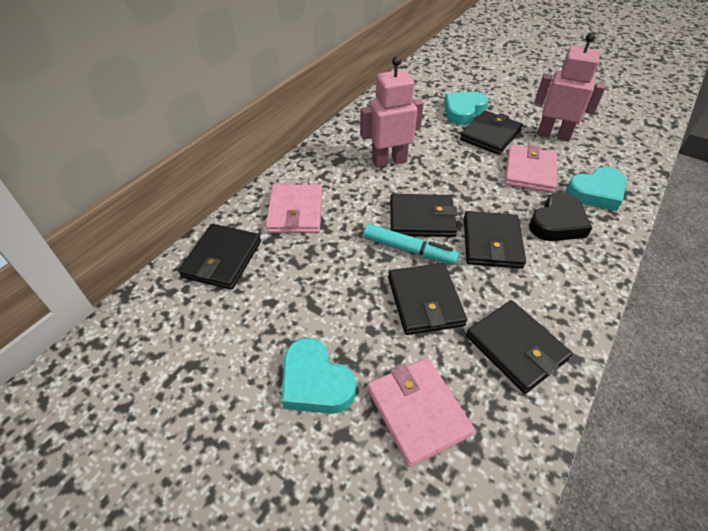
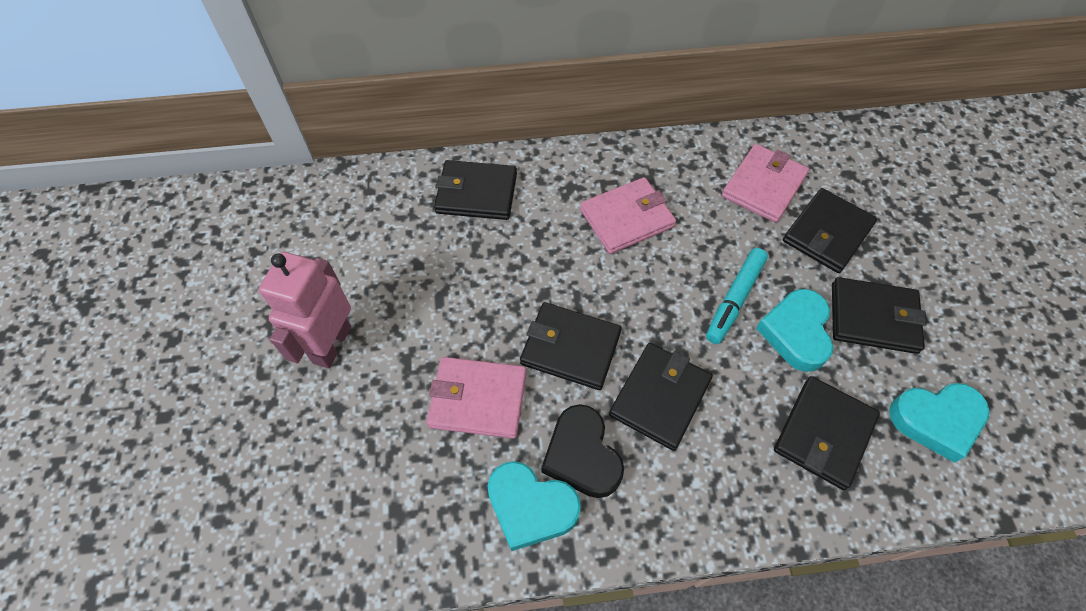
pink robot: 2 -> 1

